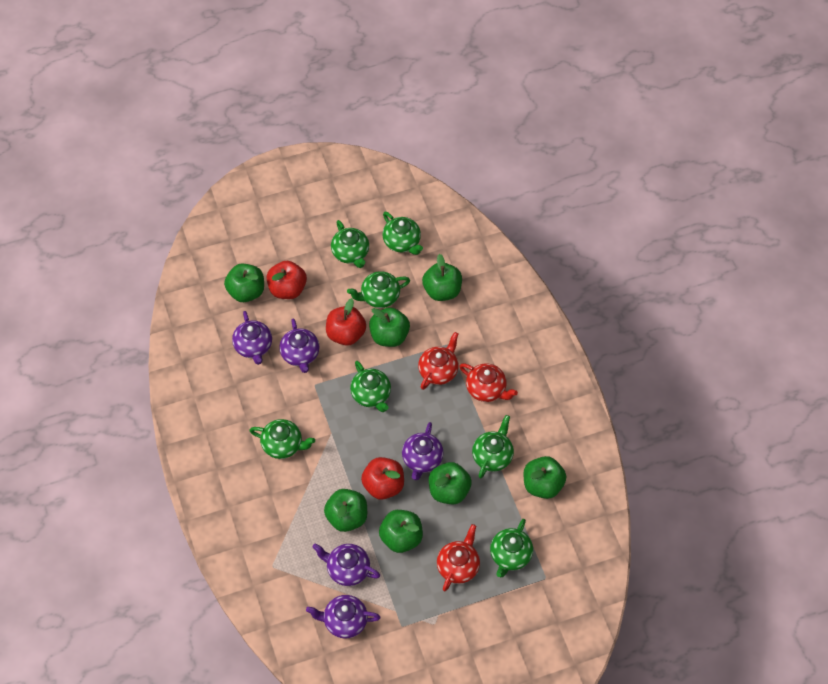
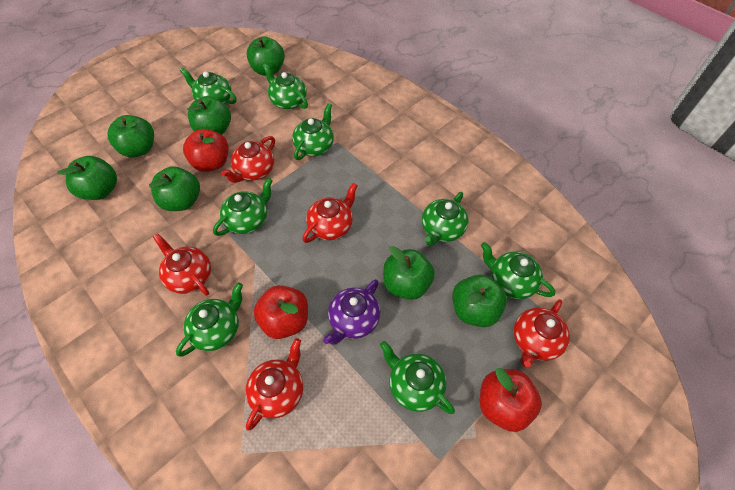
green teapot: 7 -> 8
purple teapot: 5 -> 1
red teapot: 3 -> 5

